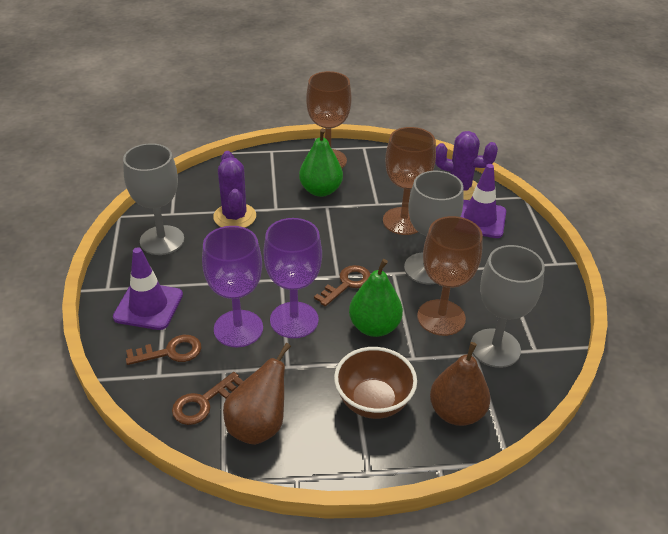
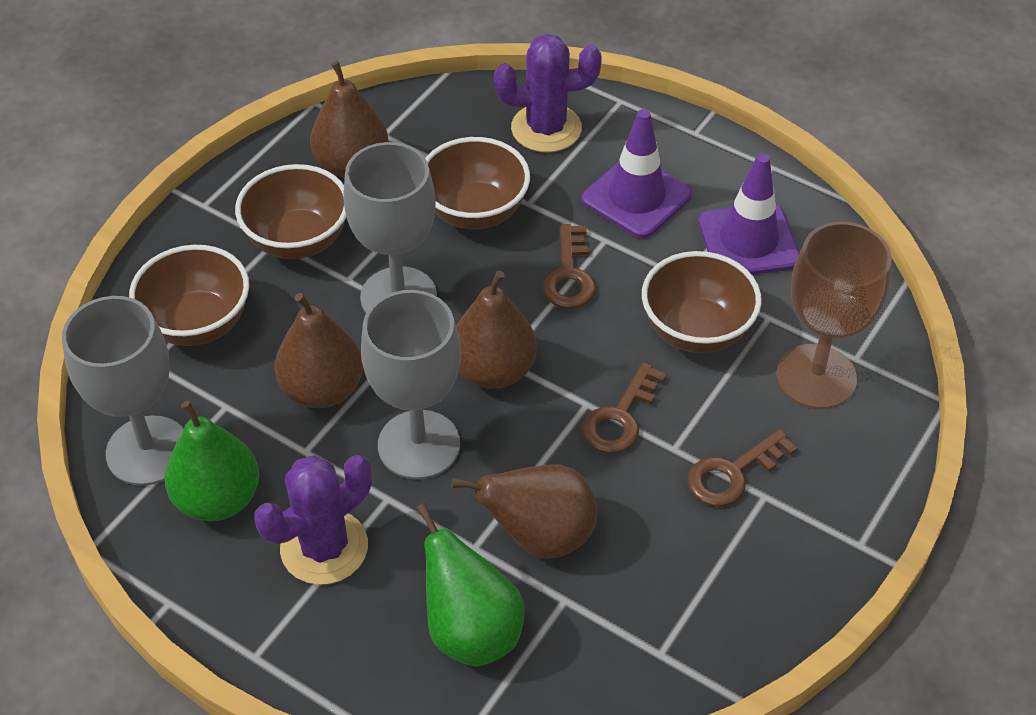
brown bowl: 1 -> 4
brown goblet: 3 -> 1
brown pear: 2 -> 4
purple goblet: 2 -> 0

